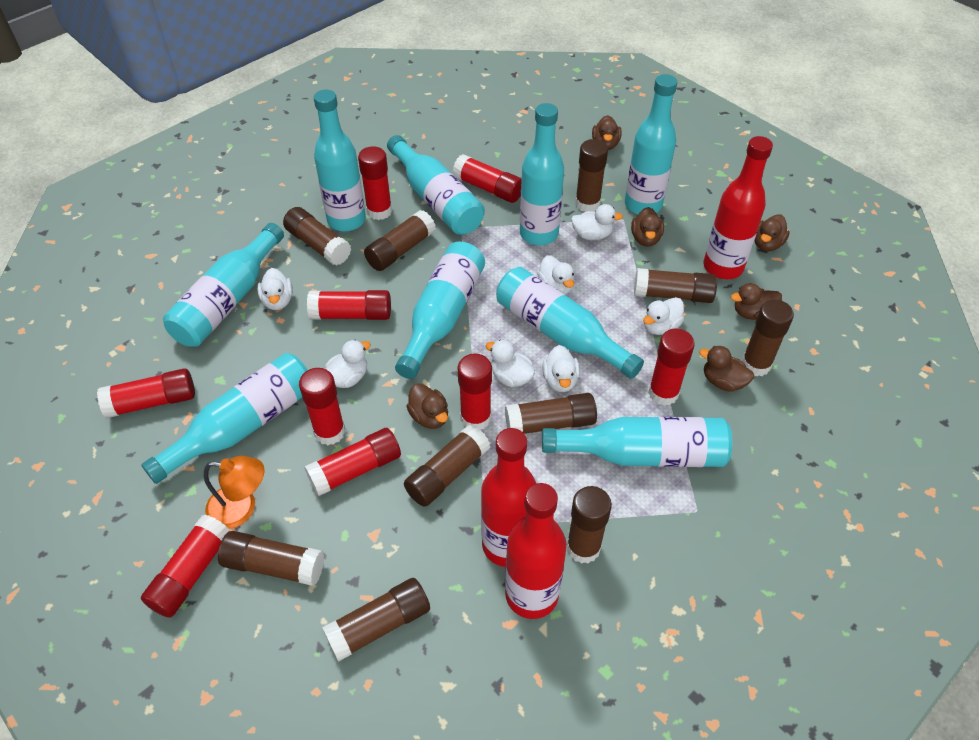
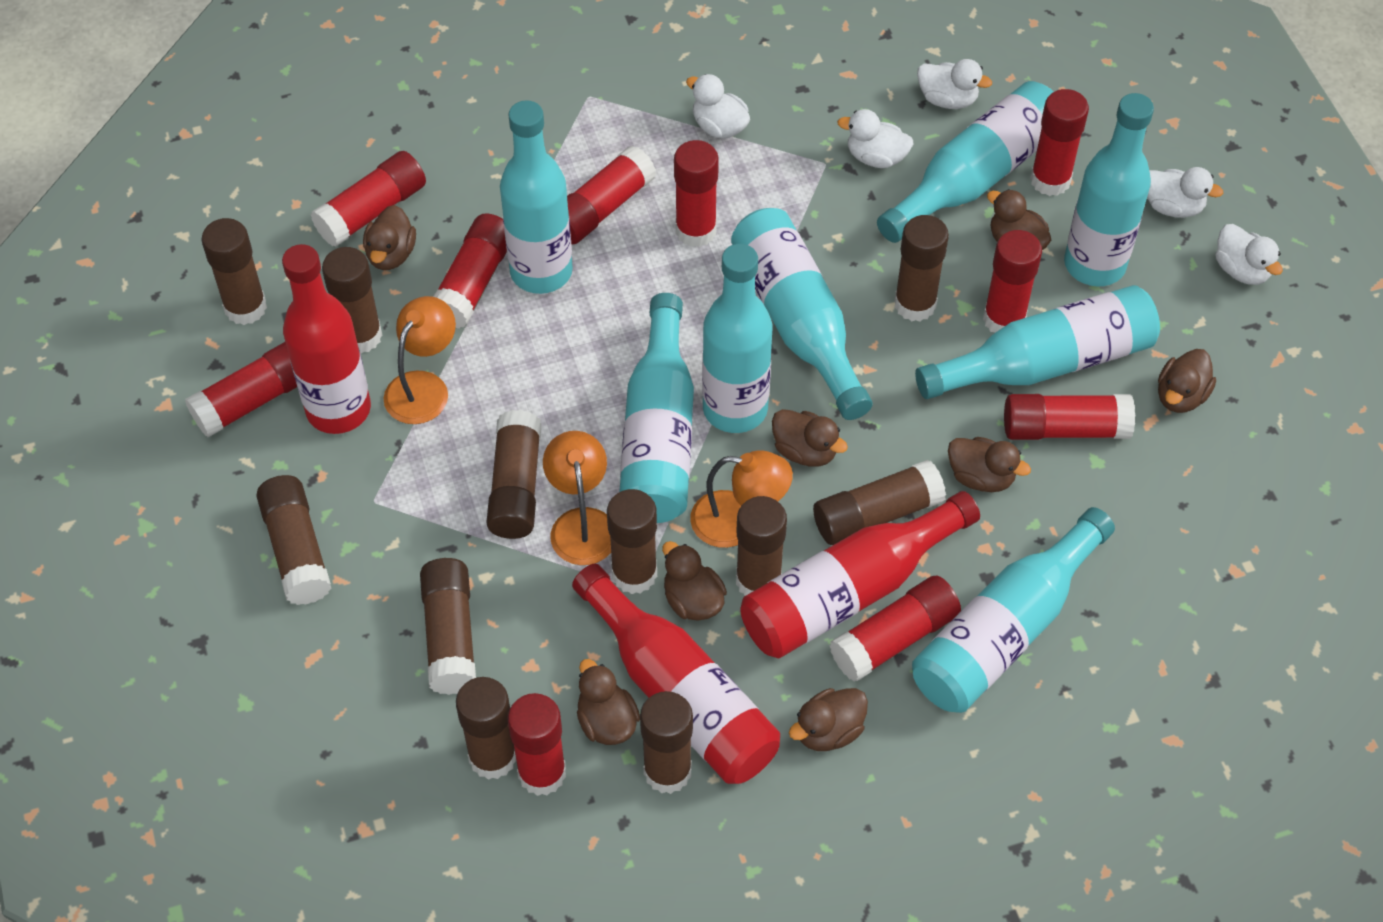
brown duck: 6 -> 8
brown glue stick: 10 -> 11
orange lamp: 1 -> 3
red glue stick: 9 -> 10
turquoise bottle: 9 -> 8
white duck: 7 -> 5

